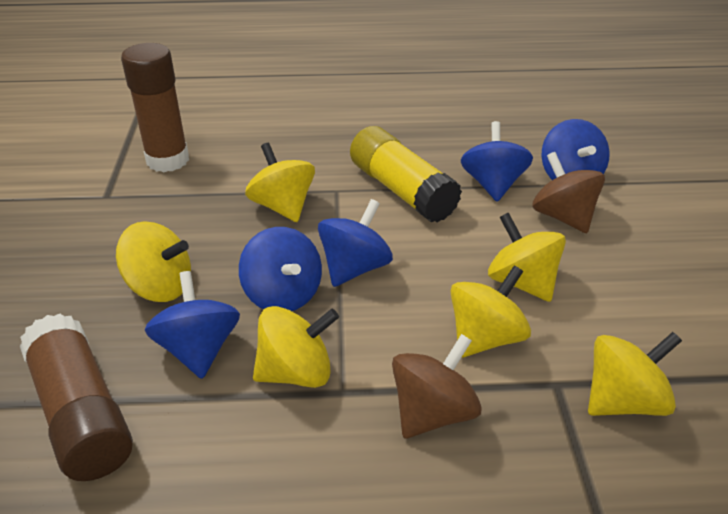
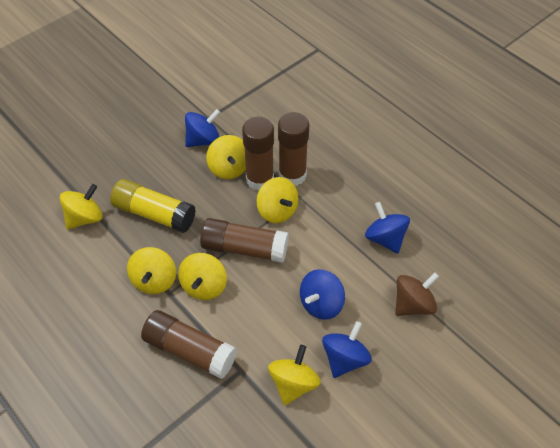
blue spinning top: 5 -> 4
brown glue stick: 2 -> 4
brown spinning top: 2 -> 1

